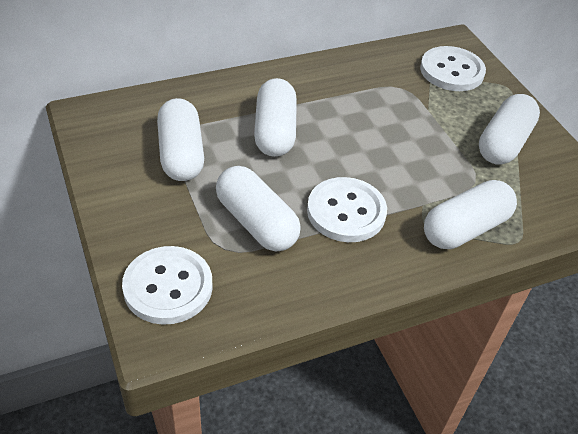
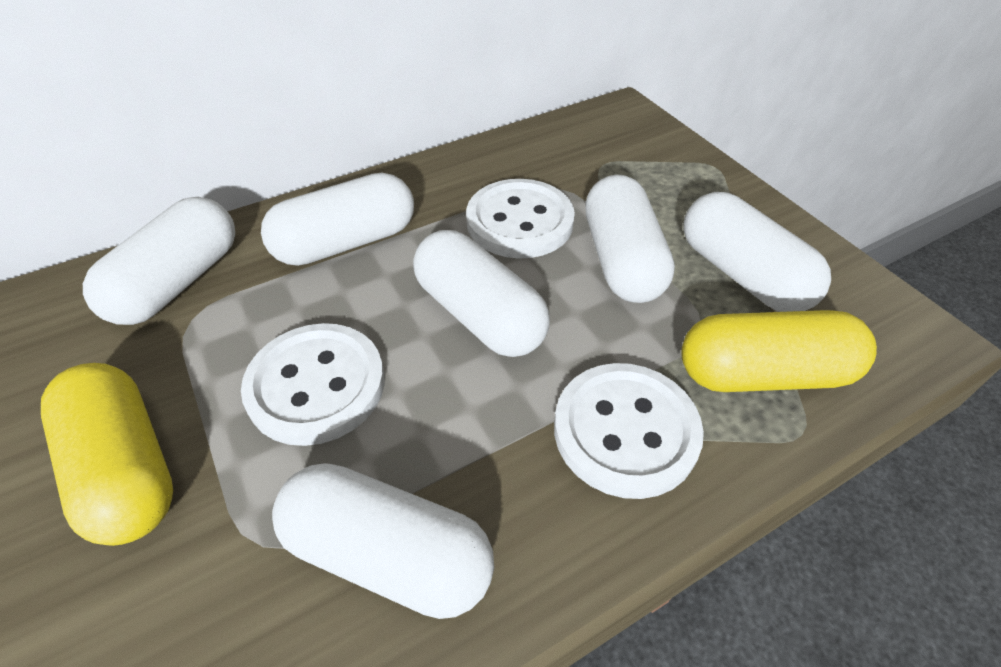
white capsule: 5 -> 6
yellow capsule: 0 -> 2

